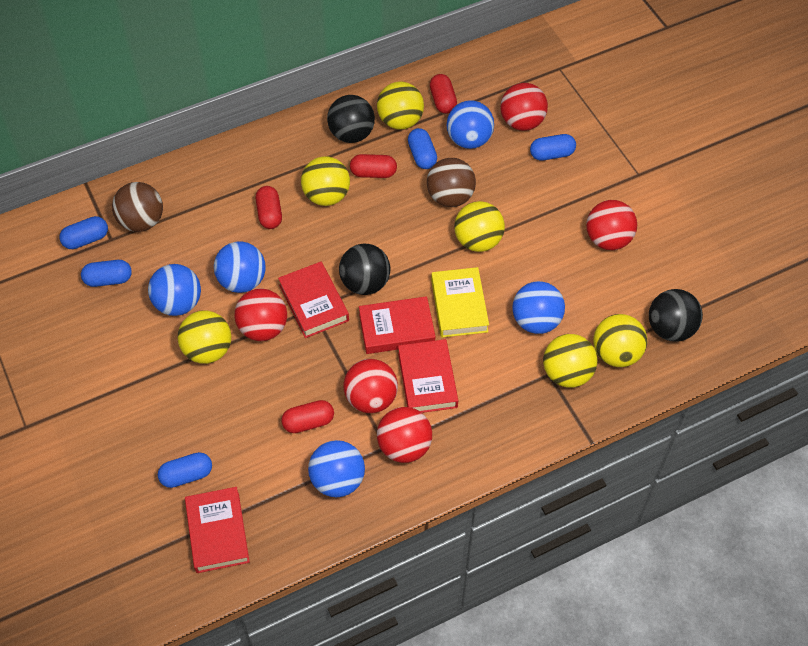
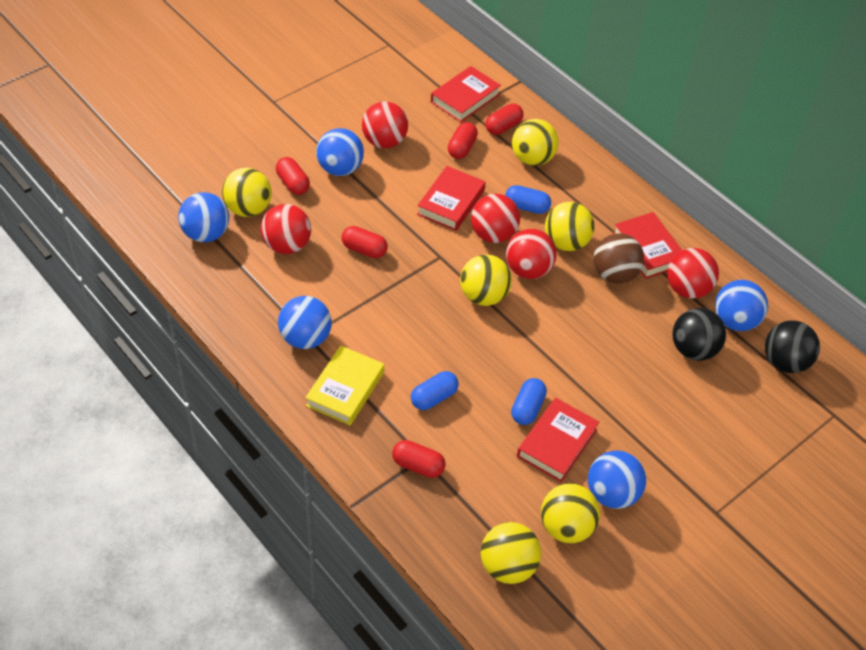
black ball: 3 -> 2
blue capsule: 5 -> 3
brown ball: 2 -> 1
red capsule: 4 -> 5

